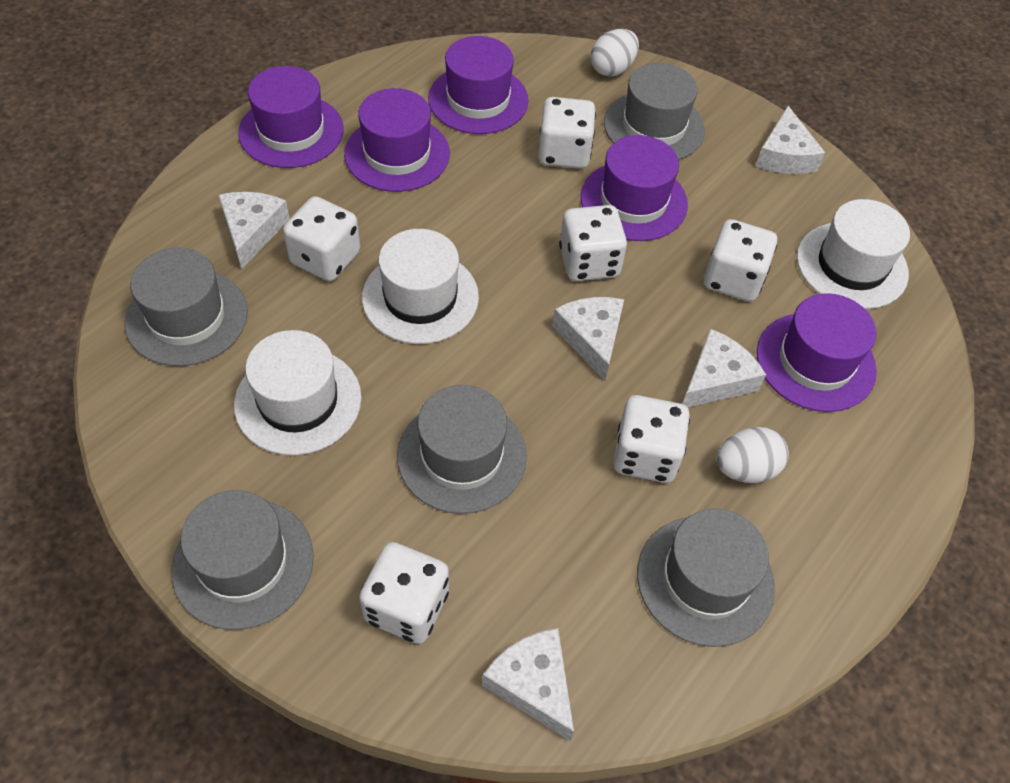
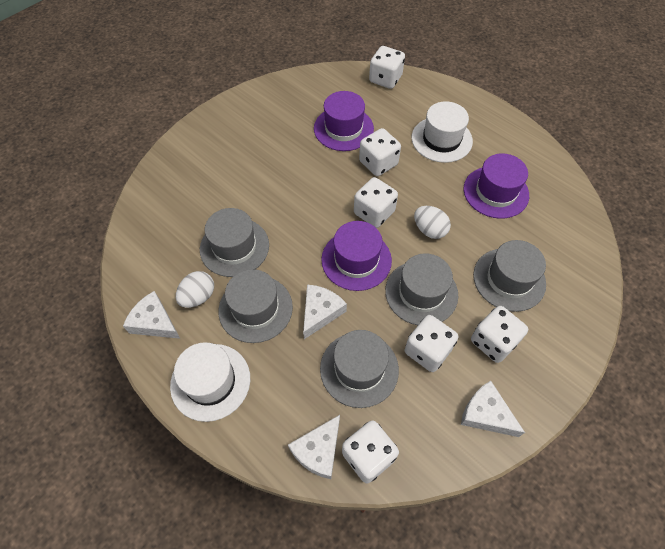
purple hat: 5 -> 3
white cheese: 5 -> 4
white hat: 3 -> 2

